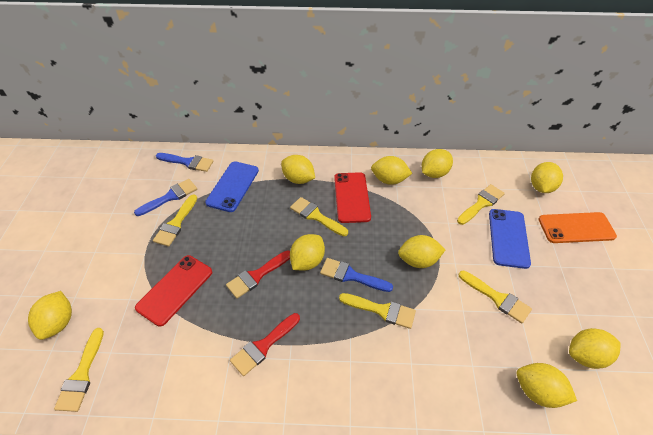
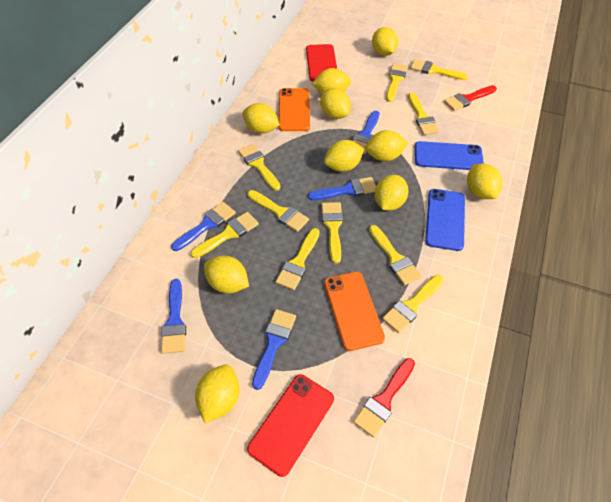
blue brush: 3 -> 5
orange phone: 1 -> 2
yellow brush: 6 -> 10
yellow lemon: 9 -> 10

